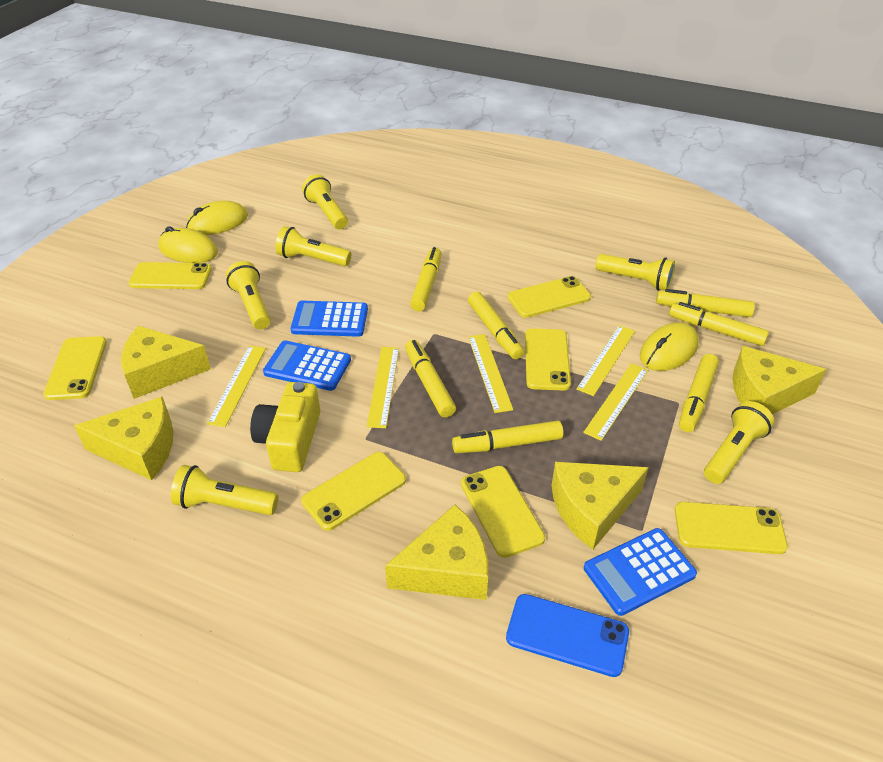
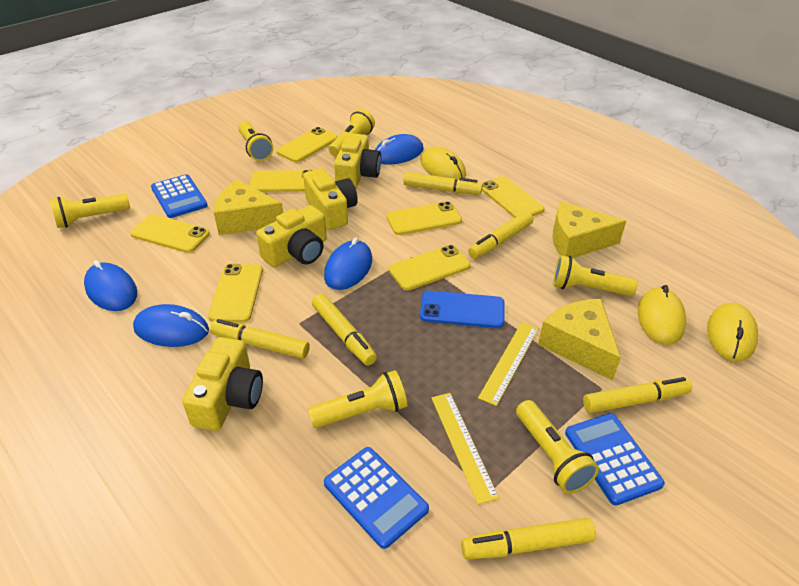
blue mouse: 0 -> 4
yellow camera: 1 -> 4
yellow cheese: 5 -> 3
yellow marker: 7 -> 6
yellow ruler: 5 -> 2

